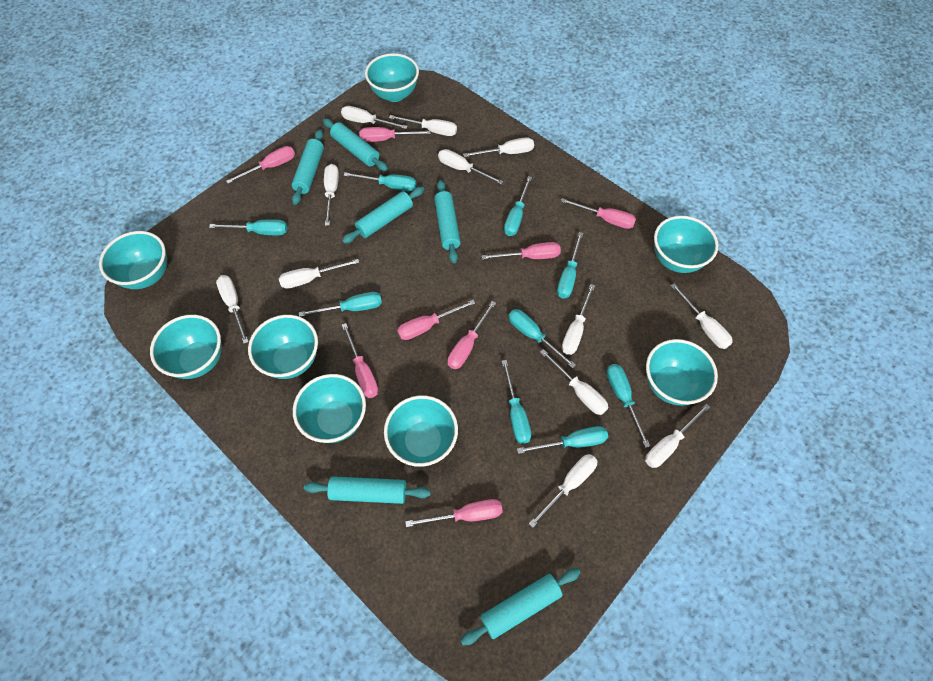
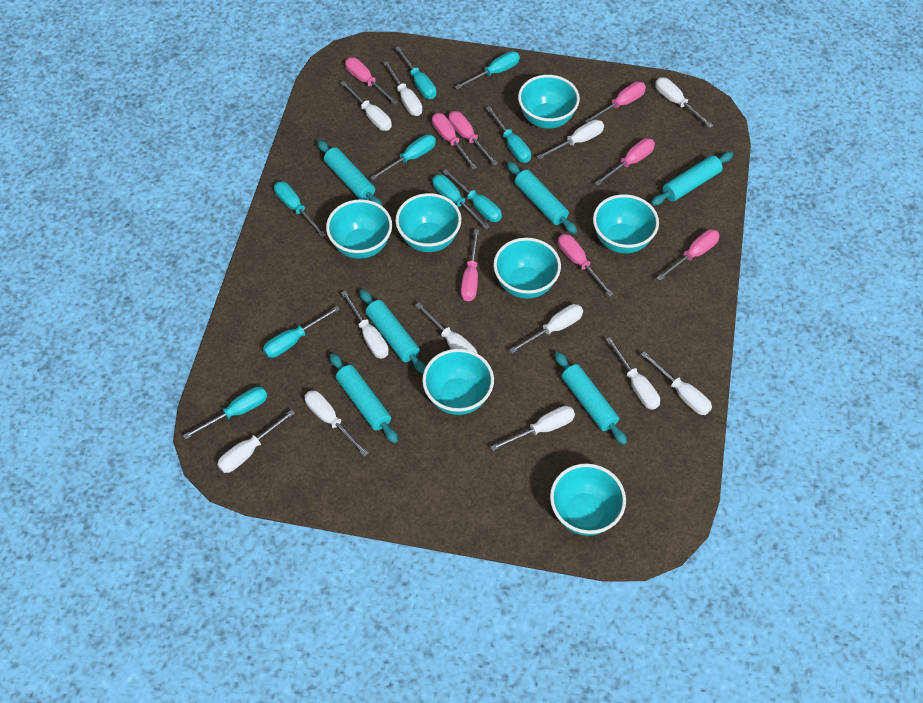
turquoise bowl: 8 -> 7

